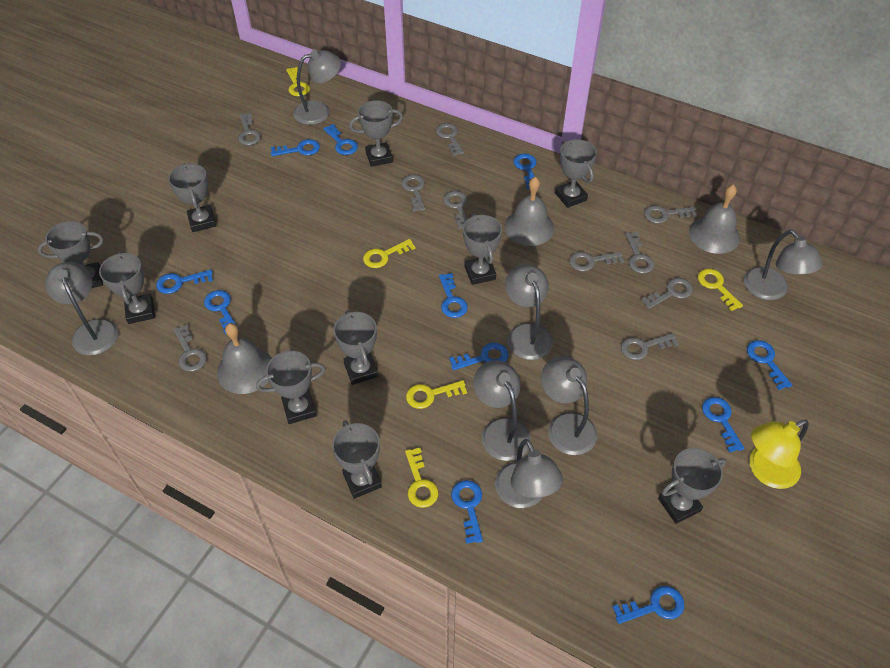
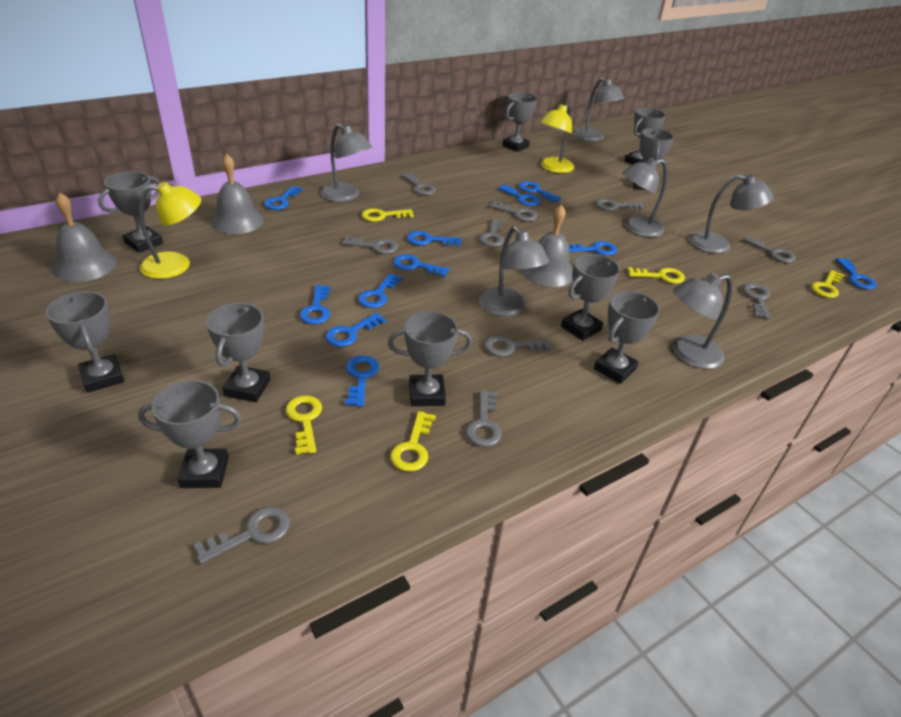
grey lamp: 7 -> 6
yellow lamp: 1 -> 2

